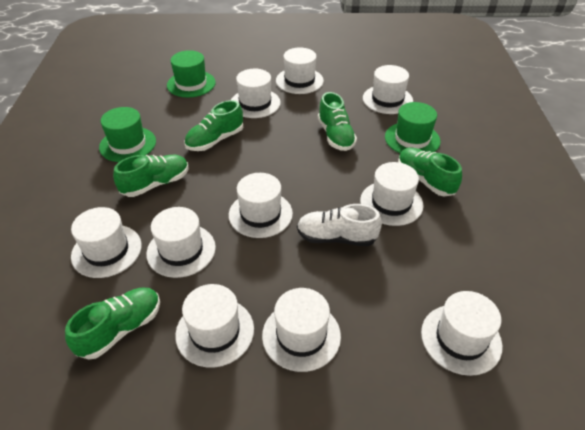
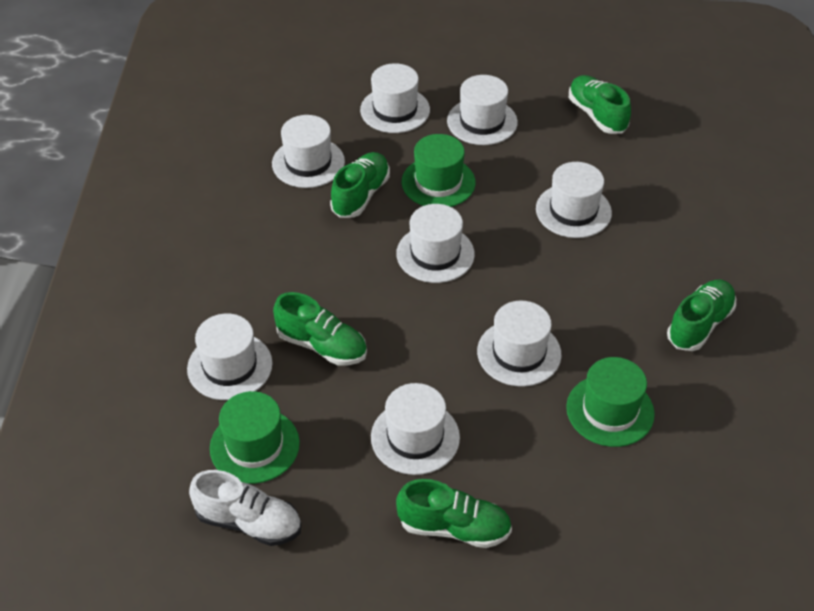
white hat: 10 -> 8

